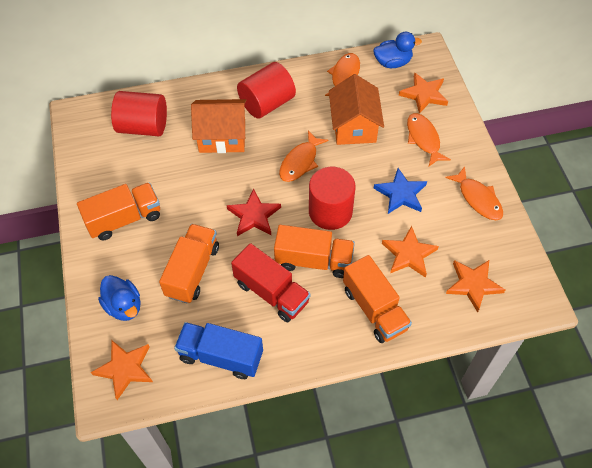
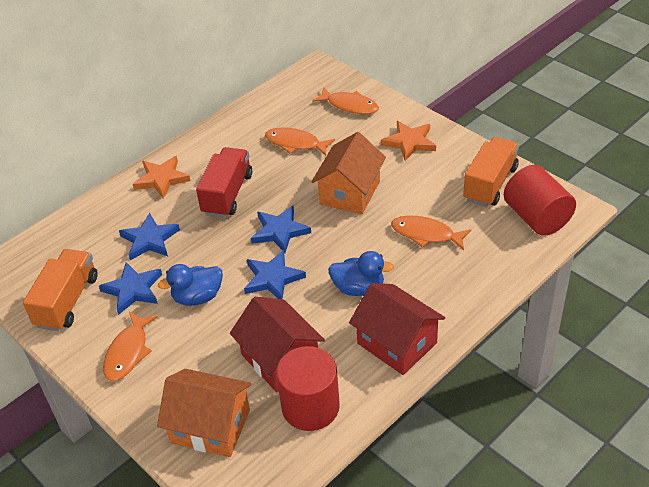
blue star: 1 -> 4
blue truck: 1 -> 0
orange star: 4 -> 2
orange truck: 4 -> 2
red cylinder: 3 -> 2
red house: 0 -> 2
red star: 1 -> 0

